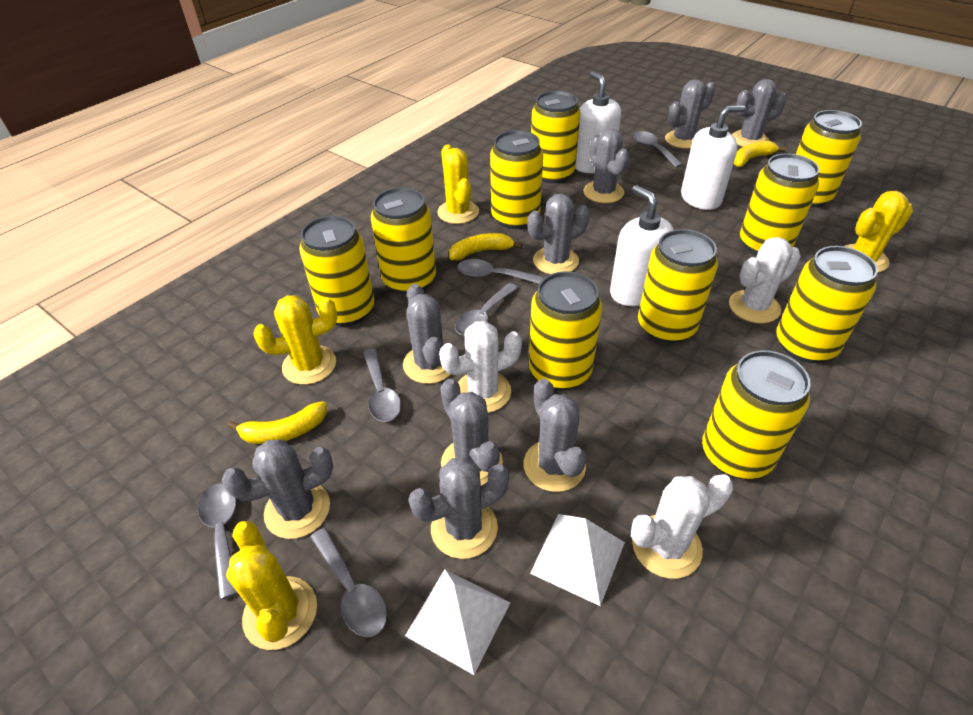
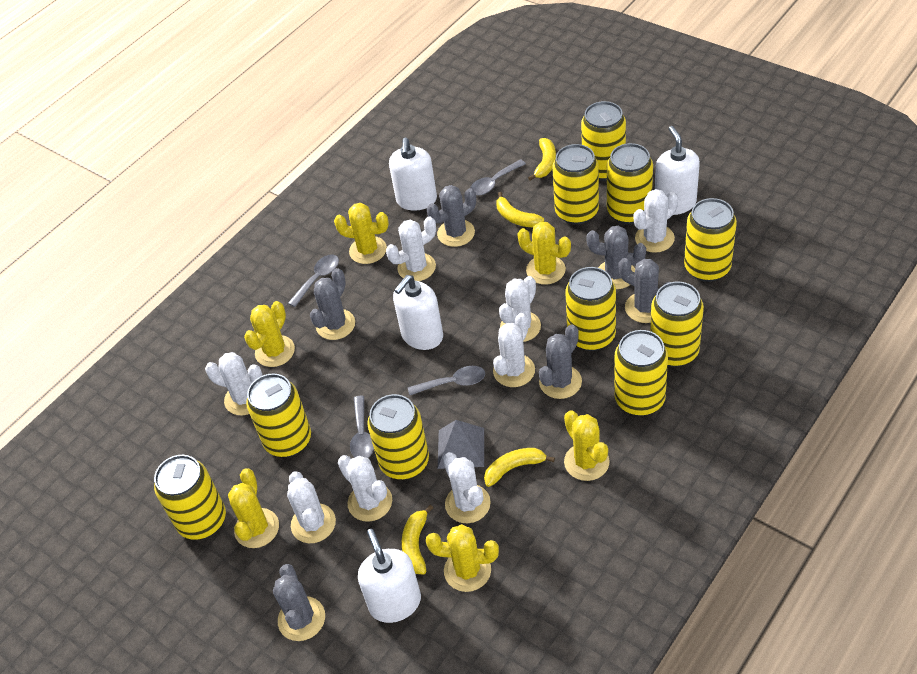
grey cactus: 9 -> 6
grey pyramid: 0 -> 1
grey spoon: 6 -> 4
white cactus: 3 -> 8
white pyramid: 2 -> 0
white soap dispenser: 3 -> 4
yellow banana: 3 -> 4
yellow cactus: 4 -> 6

